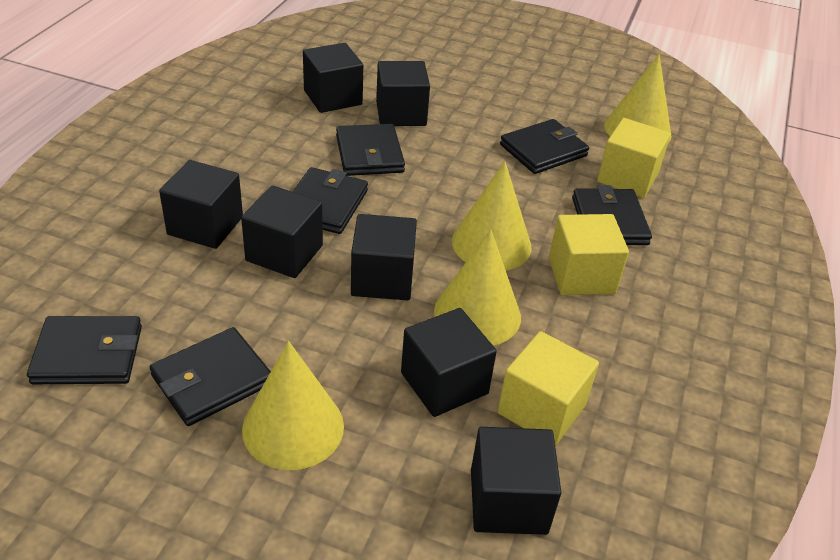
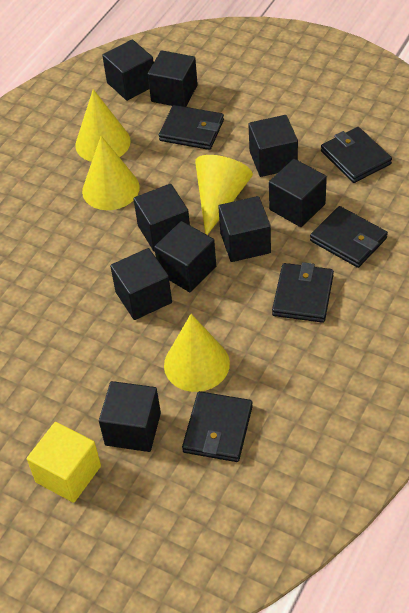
black cube: 7 -> 9
black wallet: 6 -> 5
yellow cube: 3 -> 1

